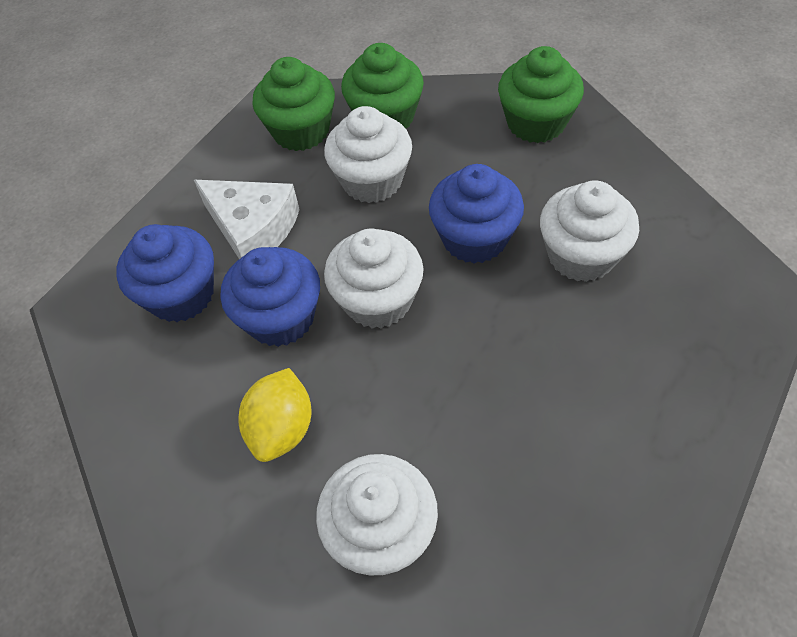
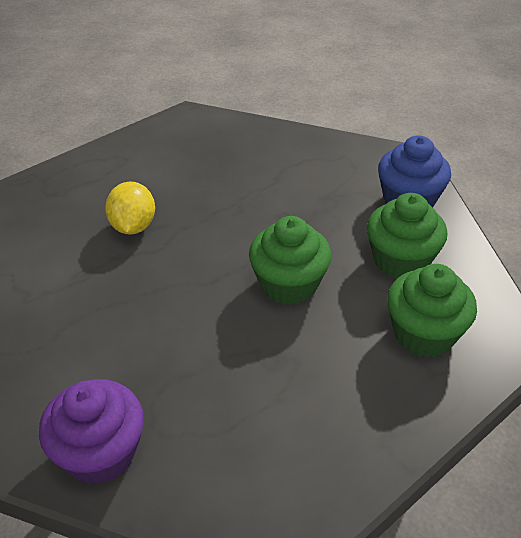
blue cupcake: 3 -> 1
purple cupcake: 0 -> 1
white cheese: 1 -> 0
white cupcake: 4 -> 0

